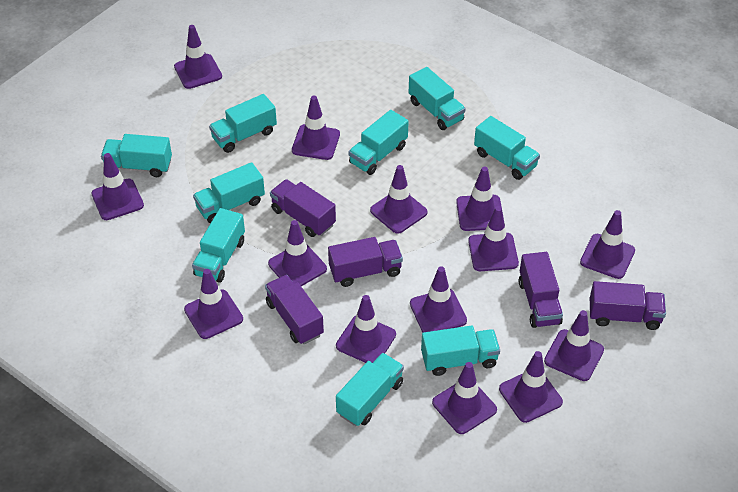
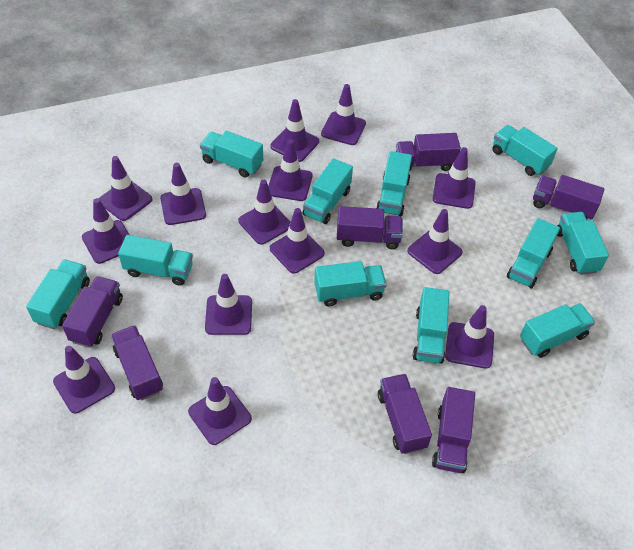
purple truck: 5 -> 7
turquoise truck: 9 -> 11

